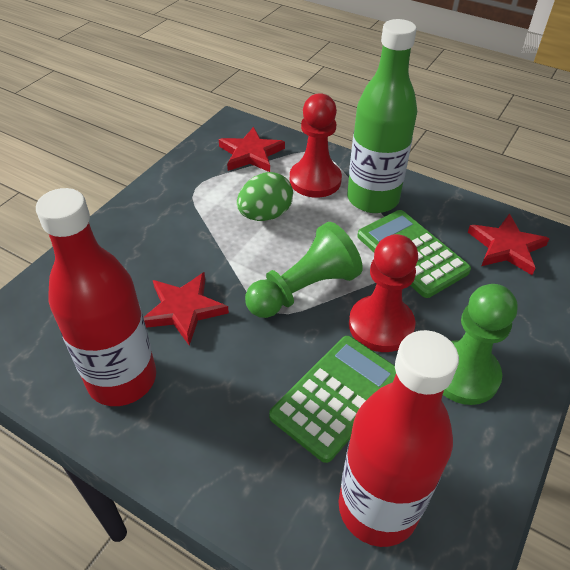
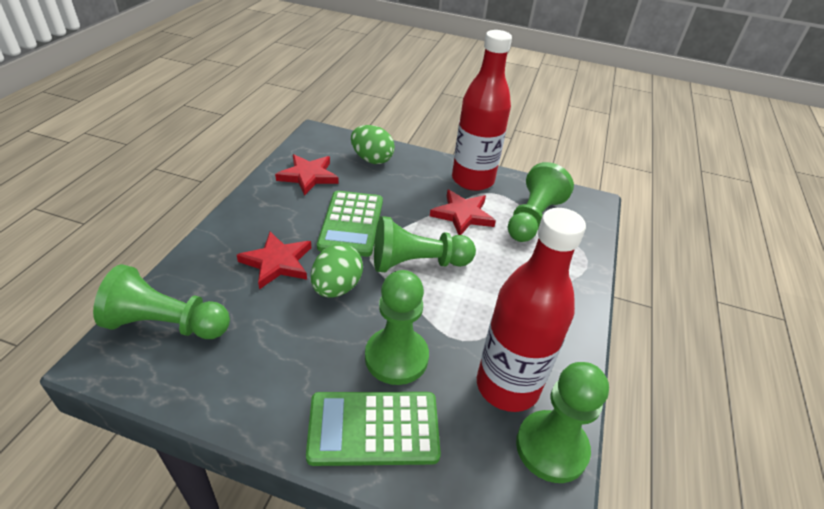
green bottle: 1 -> 0
green egg: 1 -> 2
green pawn: 2 -> 5
red pawn: 2 -> 0

